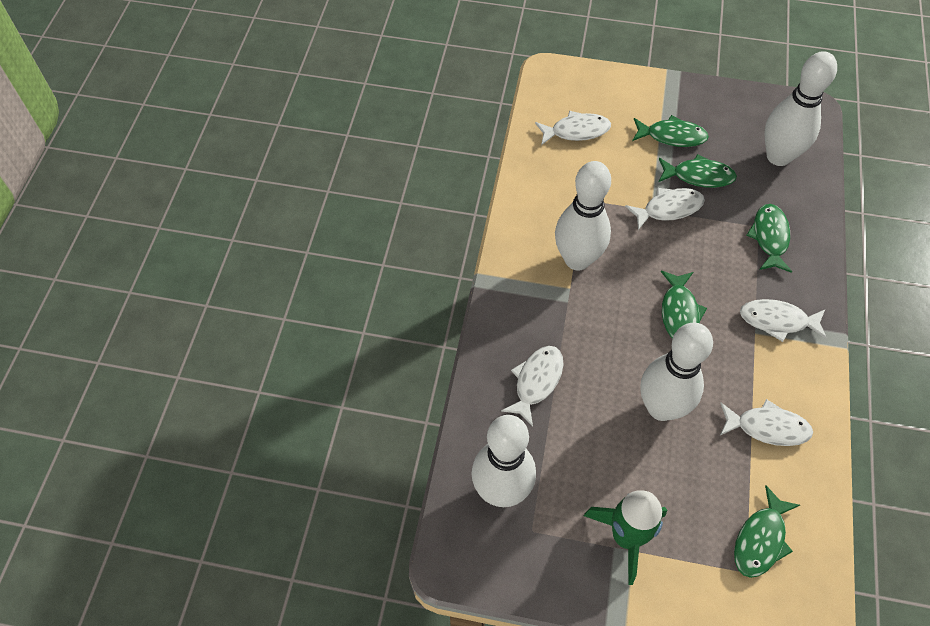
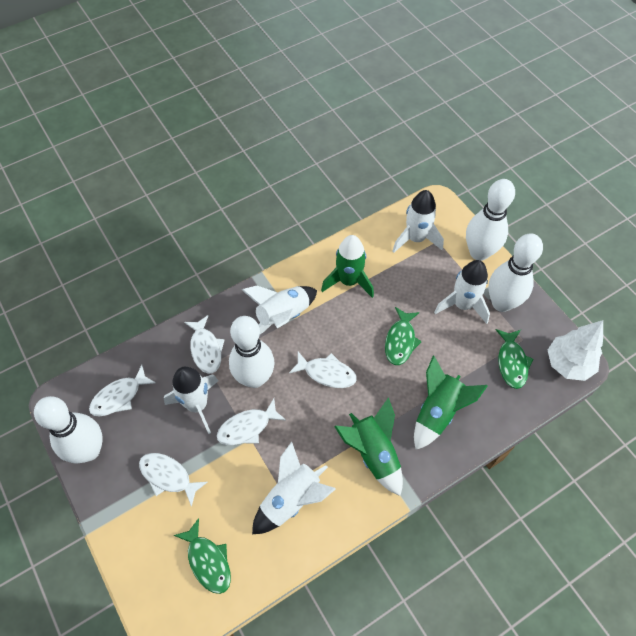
green fish: 5 -> 3
green rocket: 1 -> 3
white rocket: 0 -> 5
white tree: 0 -> 1

